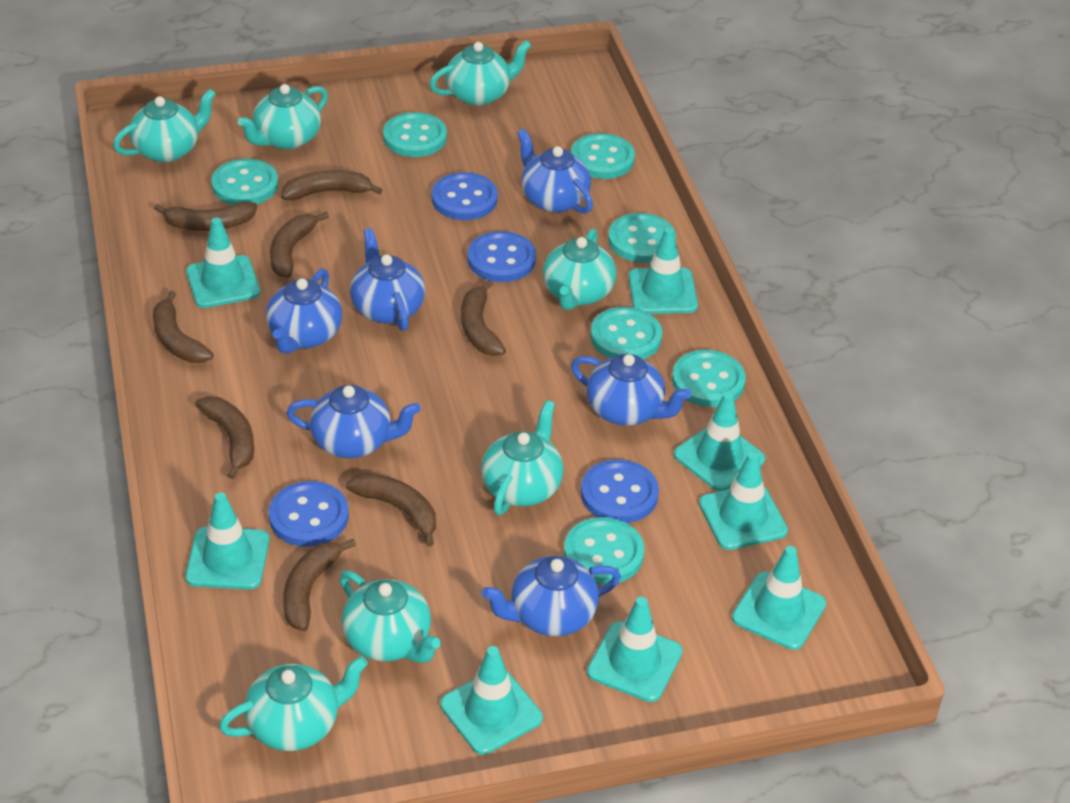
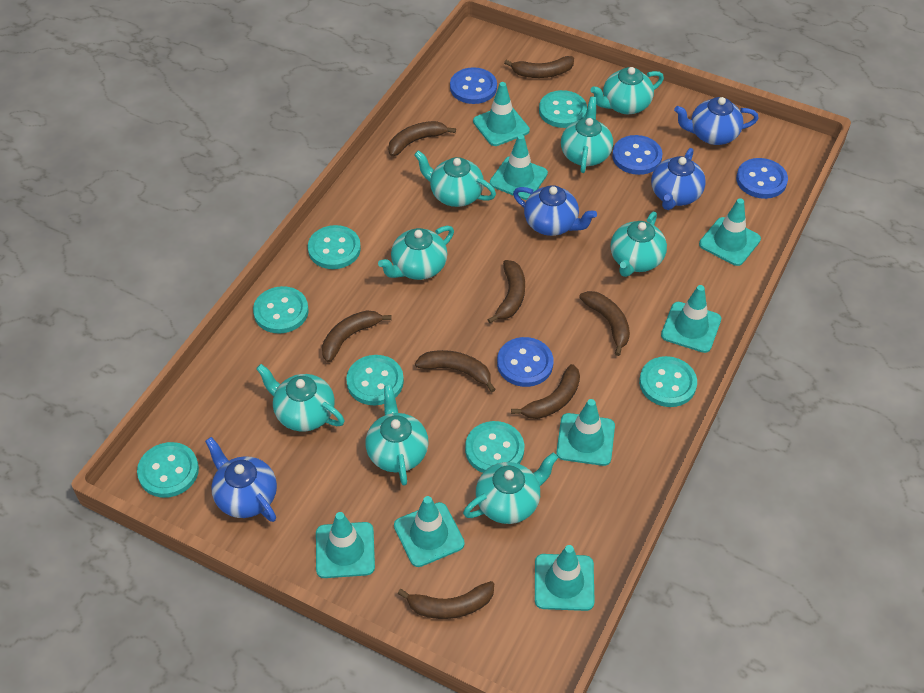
blue teapot: 6 -> 4
turquoise teapot: 7 -> 8

